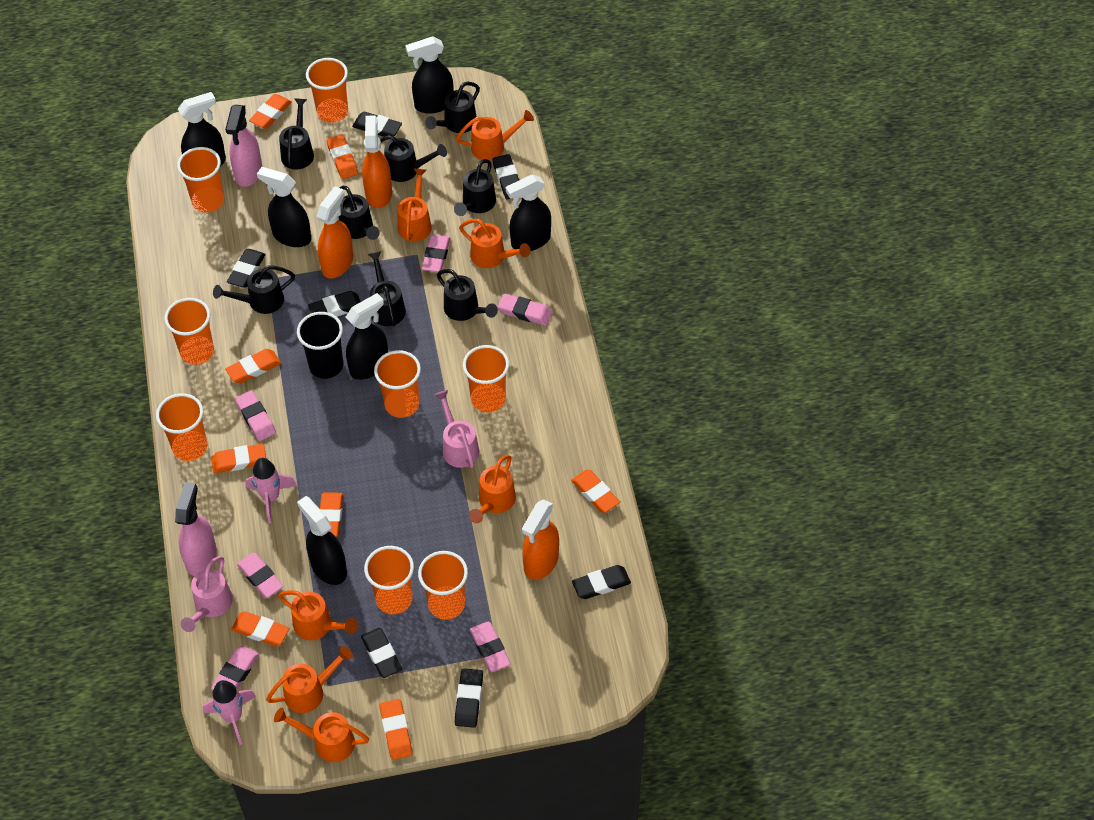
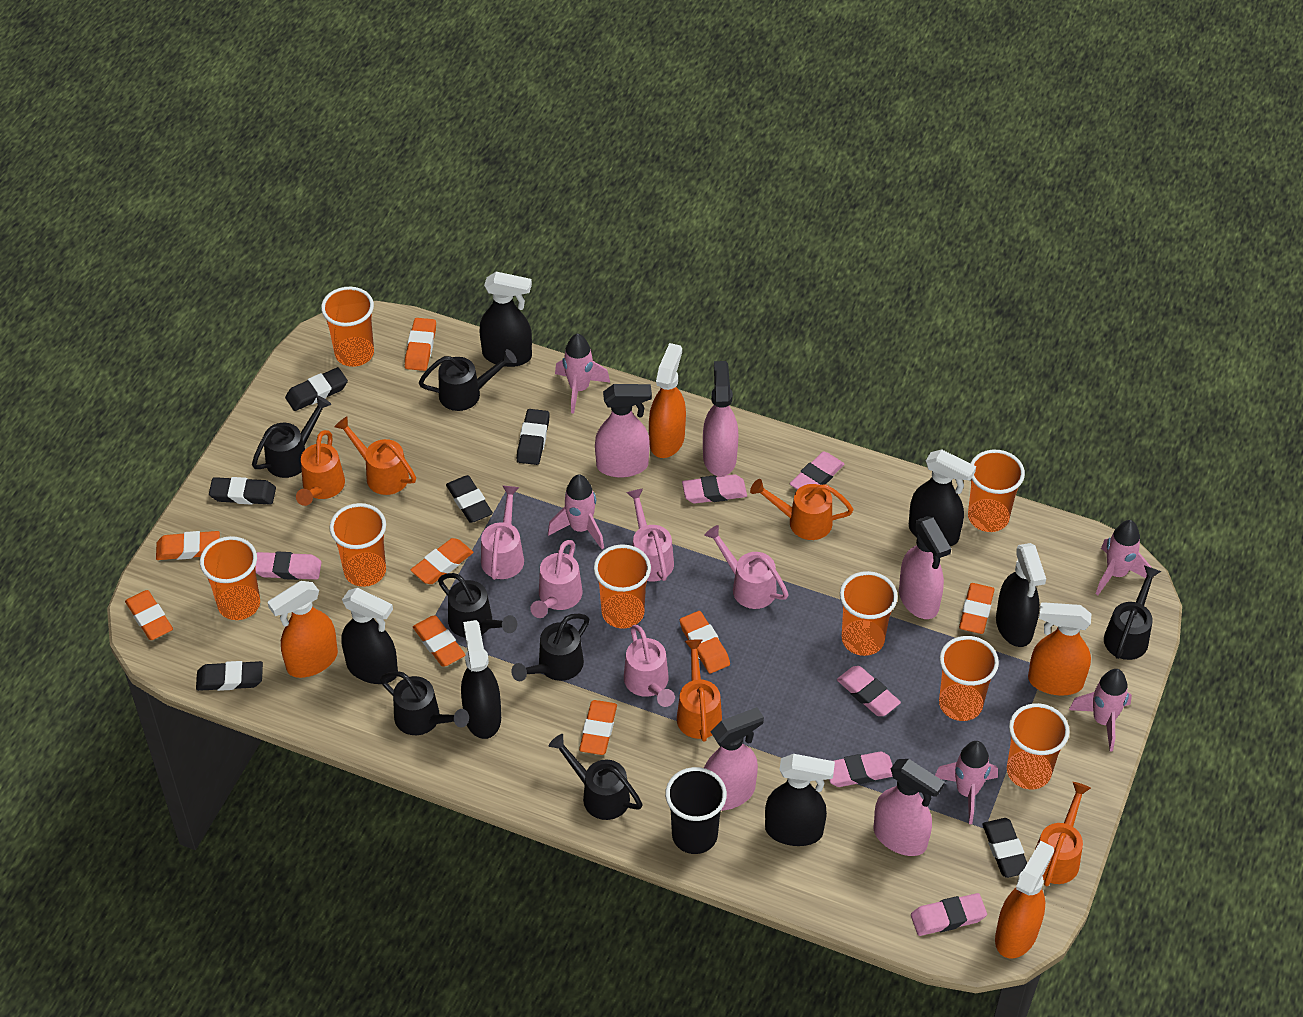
black eraser: 7 -> 6
black watering can: 8 -> 7
orange spray bottle: 3 -> 4
orange watering can: 7 -> 5
pink rocket: 2 -> 5
pink spray bottle: 2 -> 5
pink watering can: 2 -> 5

